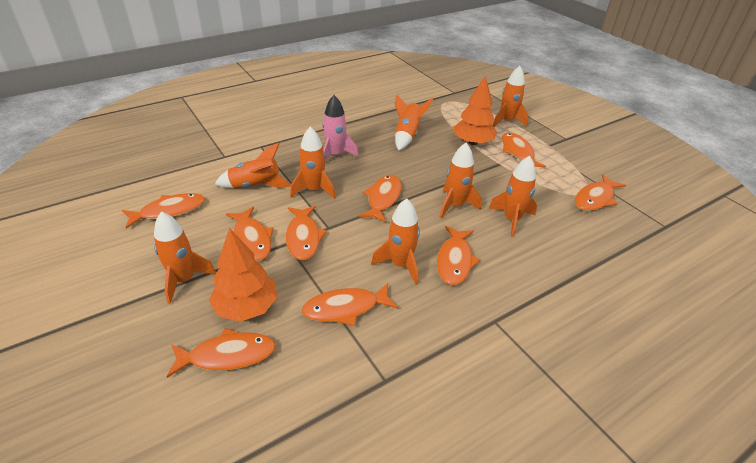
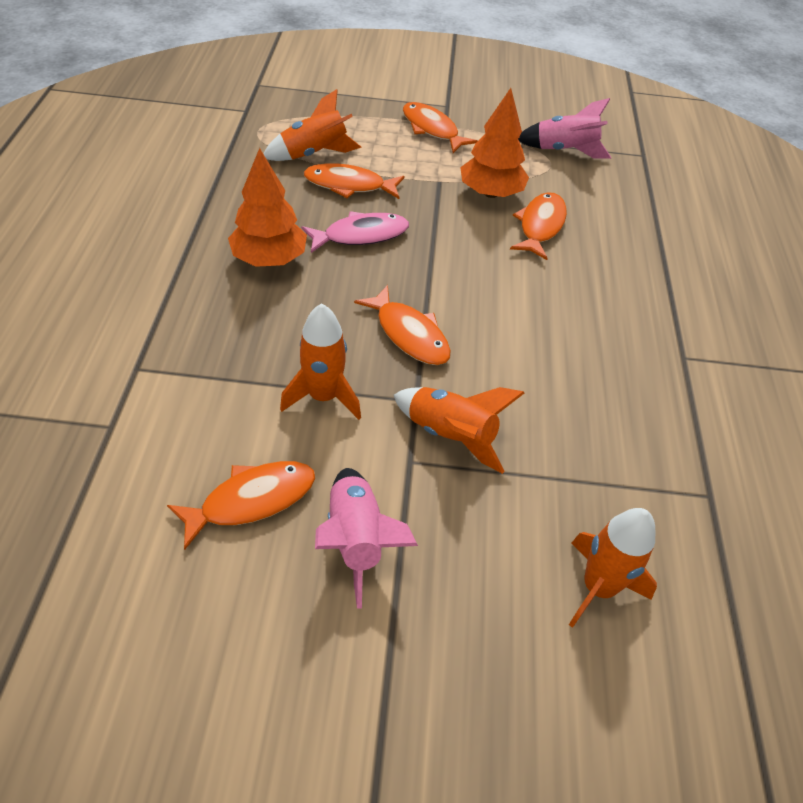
orange fish: 9 -> 5
orange rocket: 8 -> 4
pink fish: 0 -> 1
pink rocket: 1 -> 2

